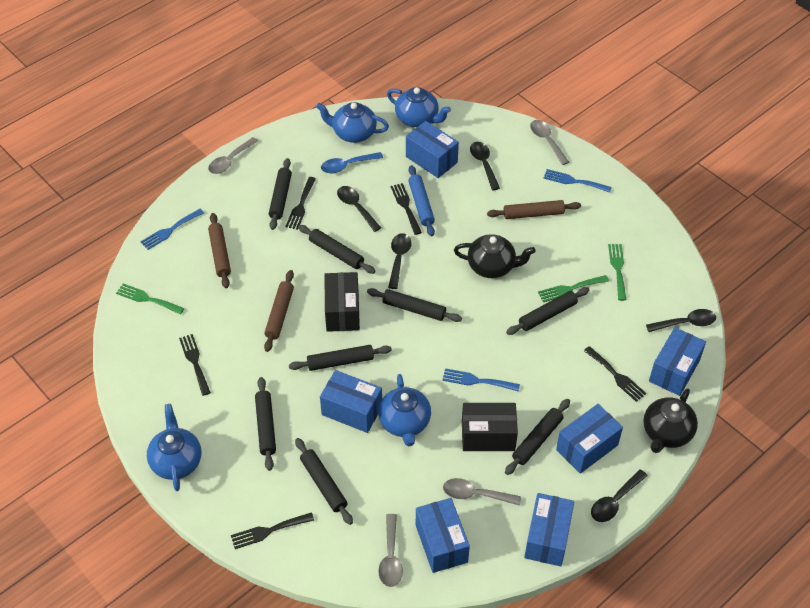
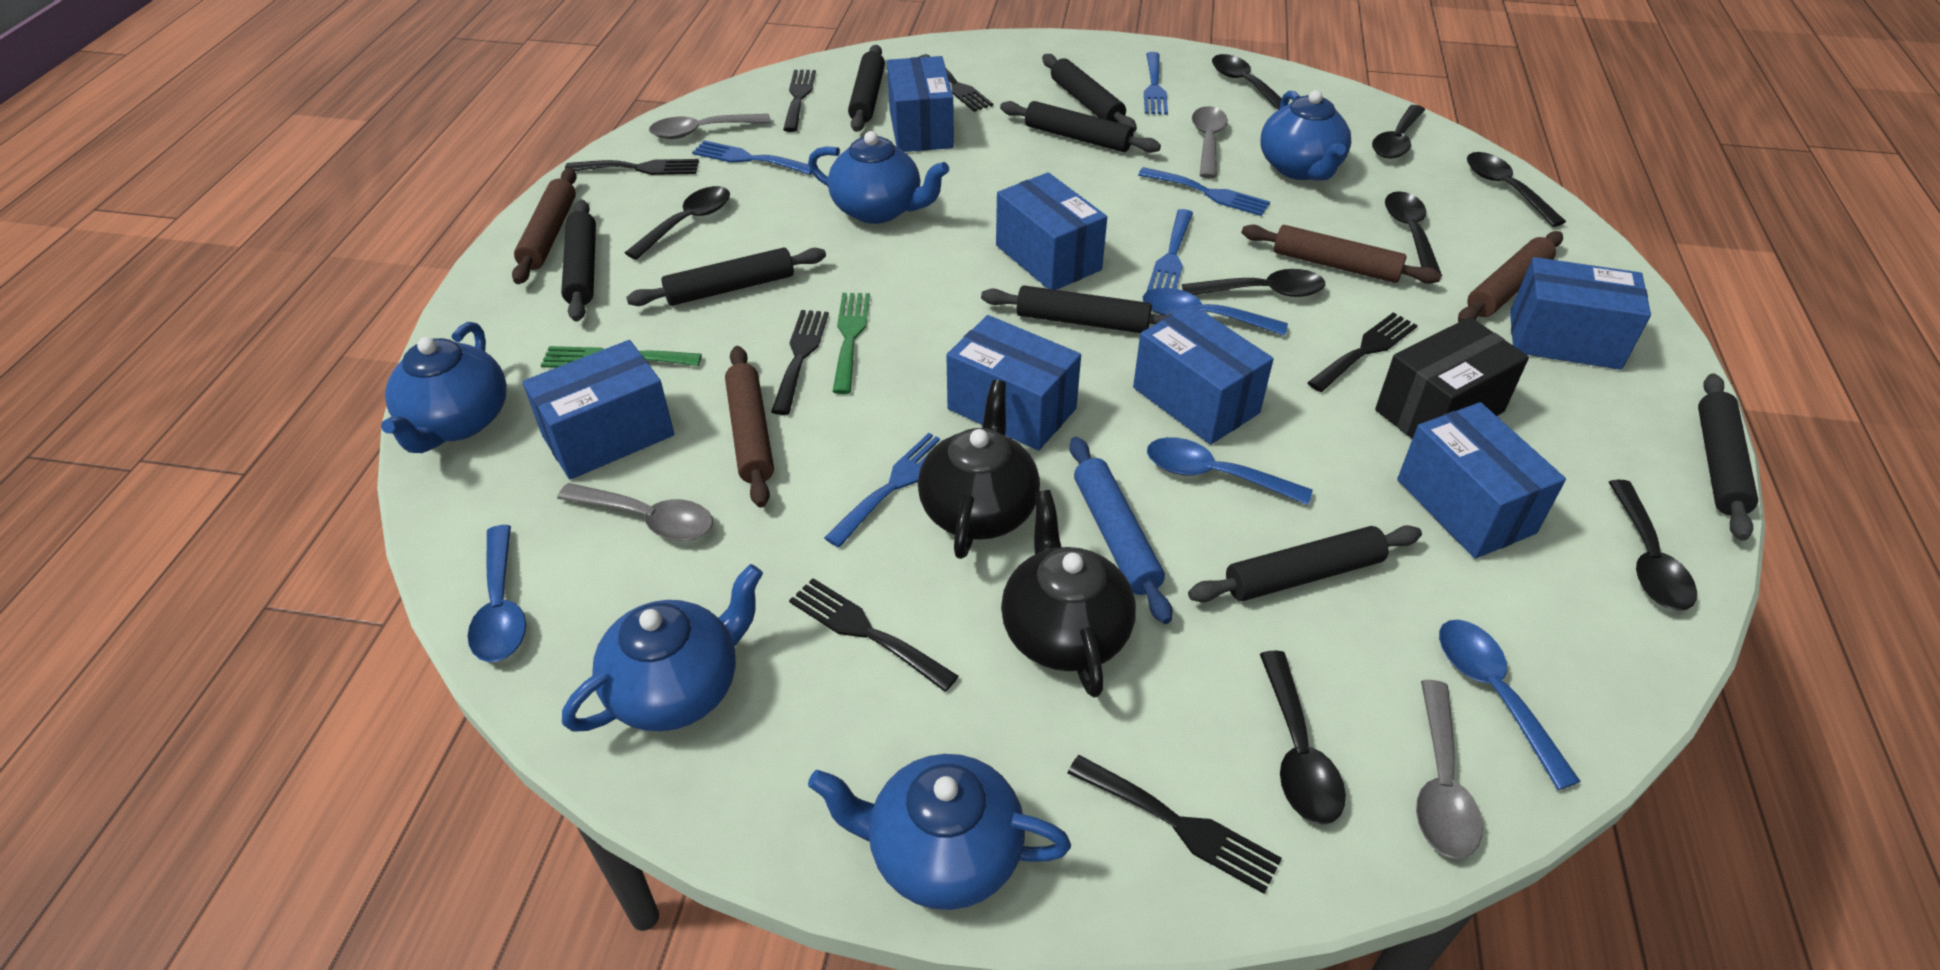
black box: 2 -> 1
black fork: 5 -> 7
black spoon: 5 -> 8
blue box: 6 -> 7
blue fork: 3 -> 5
blue spoon: 1 -> 4
blue teapot: 4 -> 5
brown rolling pin: 3 -> 4
green fork: 3 -> 2

